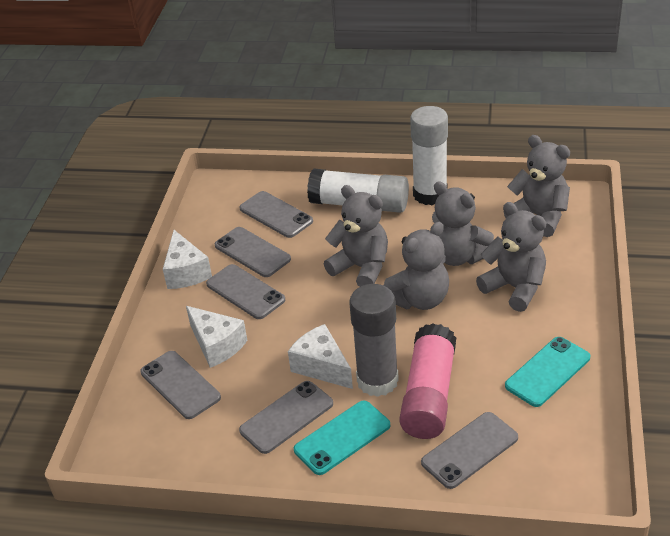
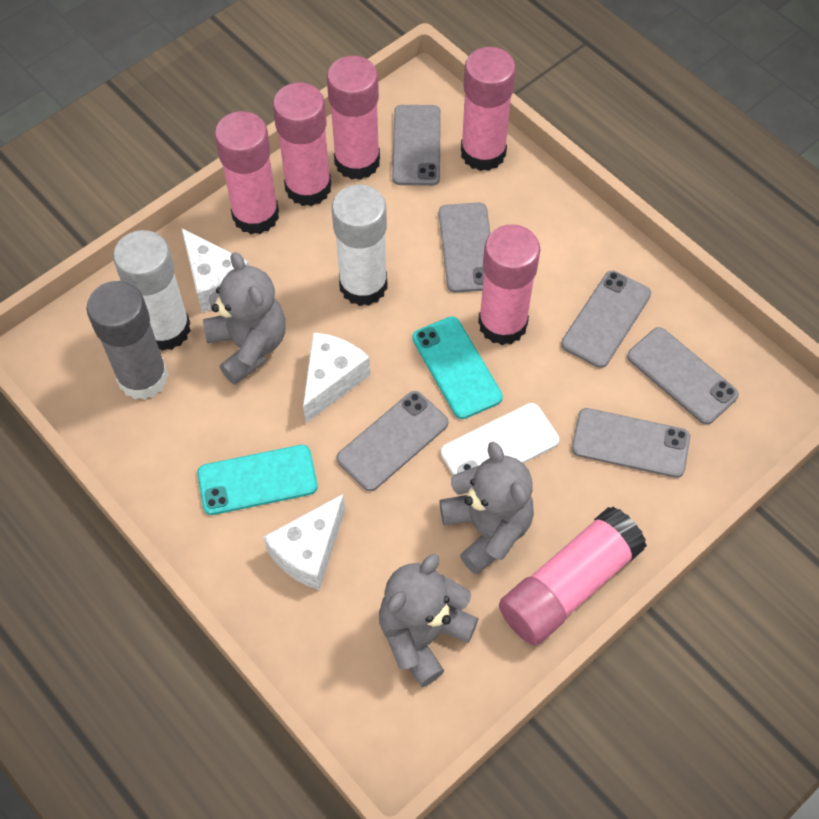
grey teddy bear: 5 -> 3
pink glue stick: 1 -> 6
white phone: 0 -> 1

